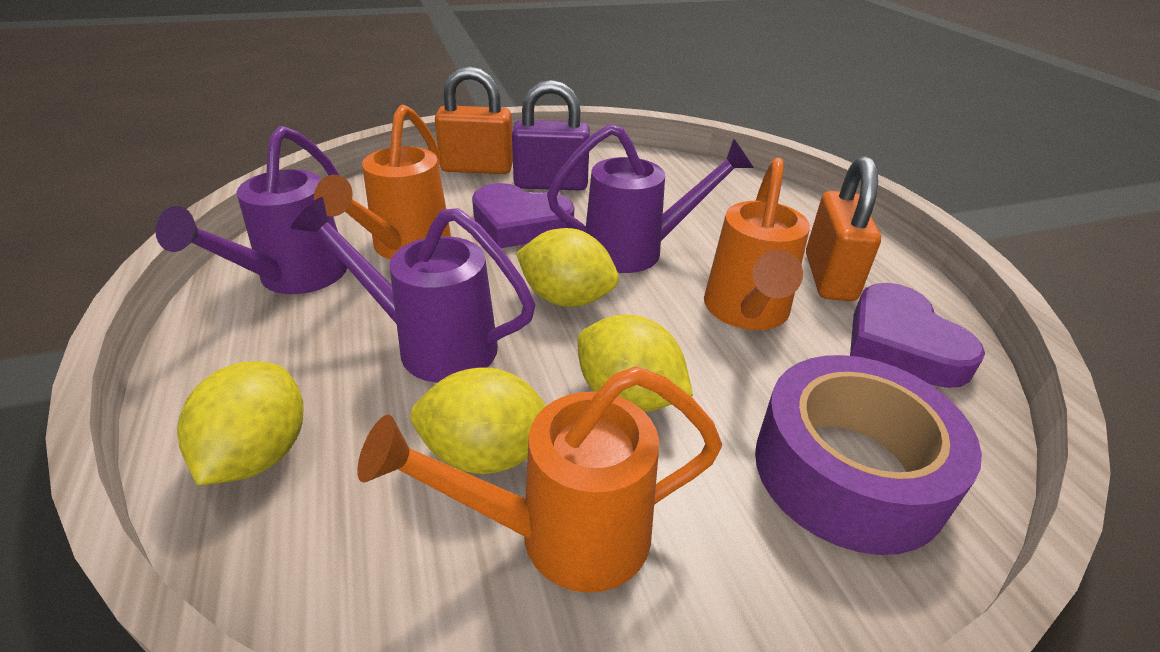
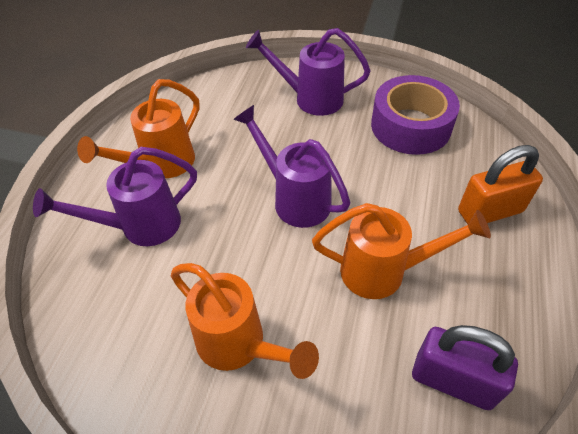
orange padlock: 2 -> 1
purple heart: 2 -> 0
yellow lemon: 4 -> 0

